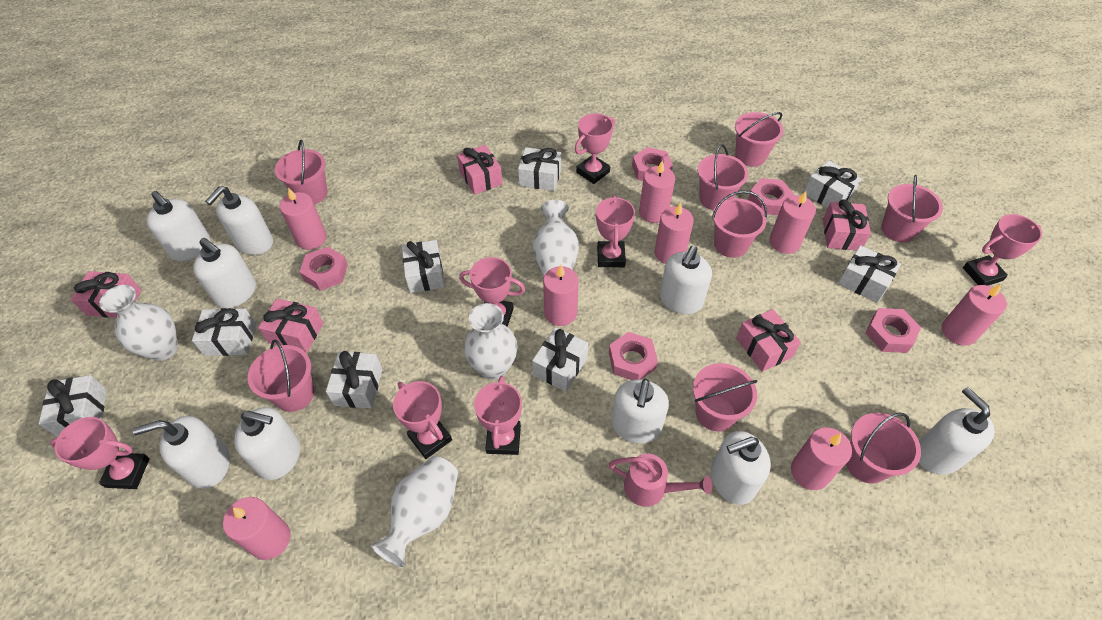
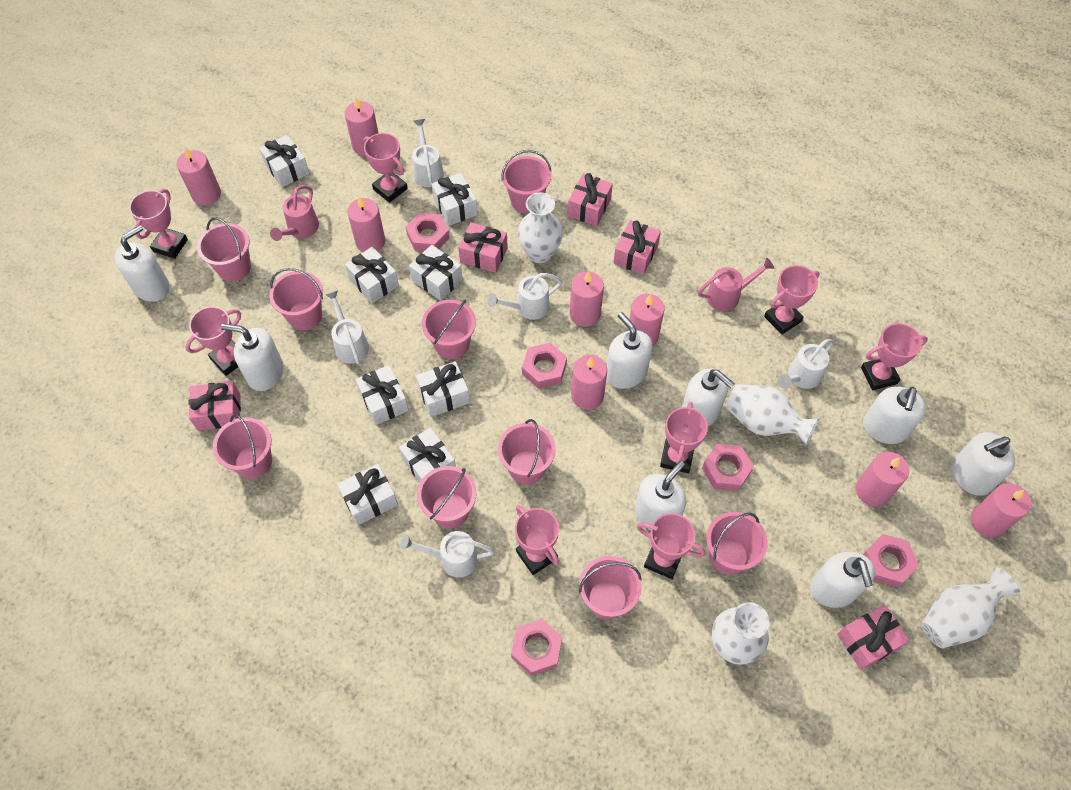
pink bucket: 8 -> 9
pink trophy: 7 -> 8
pink watering can: 1 -> 2
white soap dispenser: 9 -> 8
white watering can: 0 -> 5

